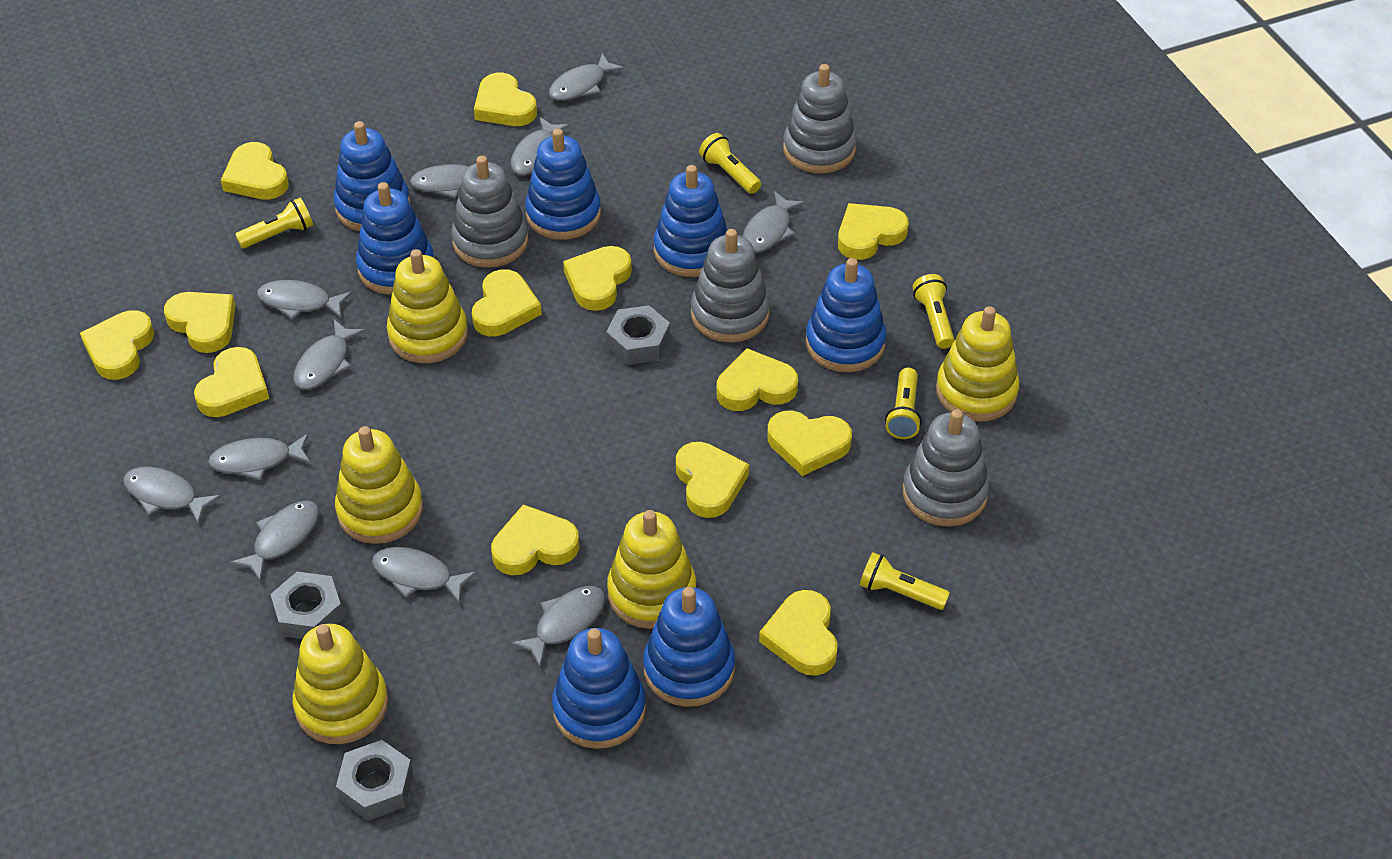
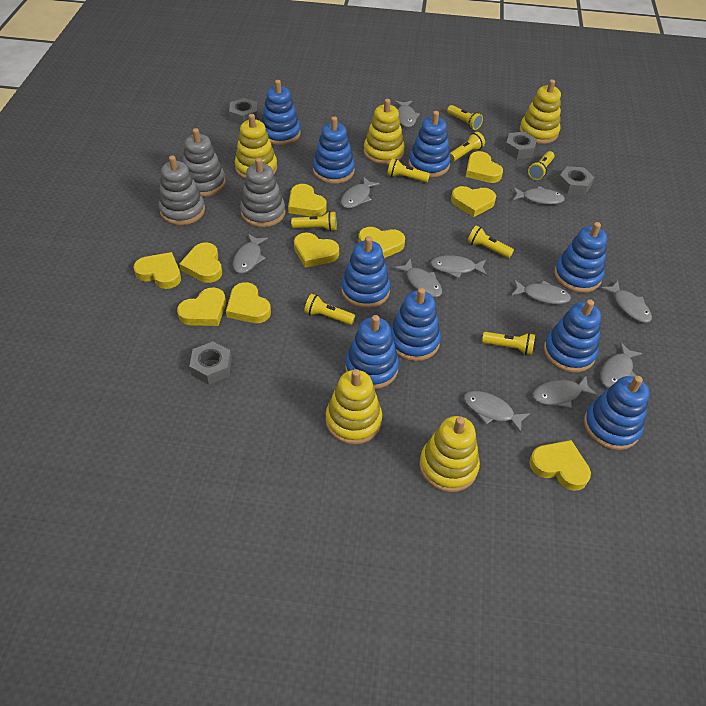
blue stacking toy: 7 -> 9
grey nut: 3 -> 4
grey stacking toy: 4 -> 3
yellow flashlight: 5 -> 8
yellow heart: 13 -> 10

